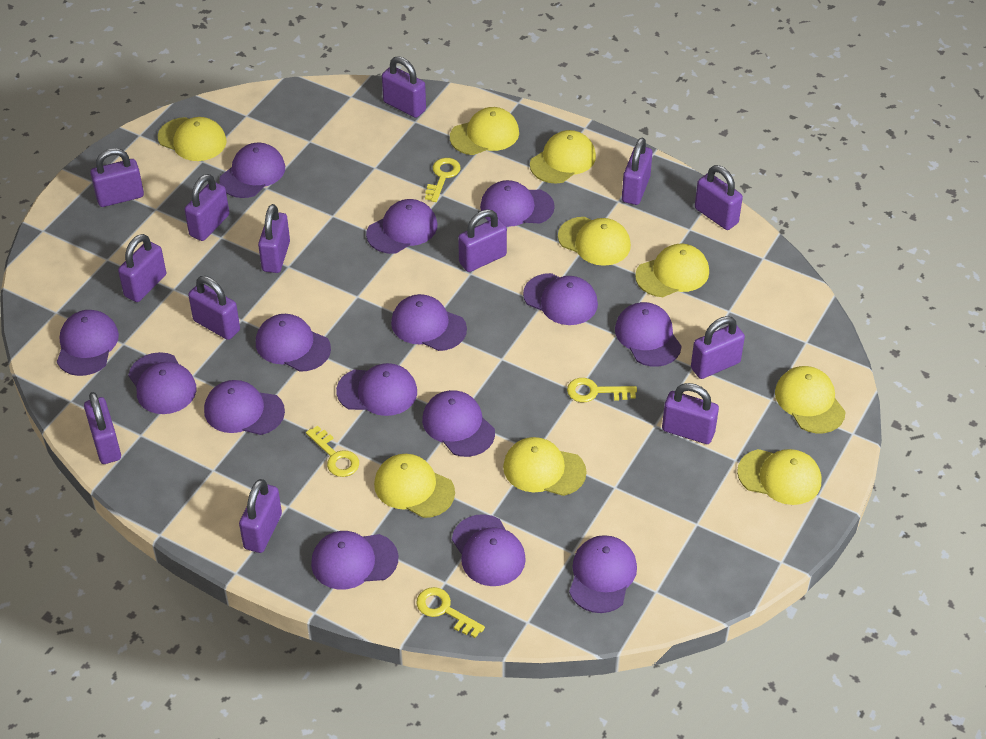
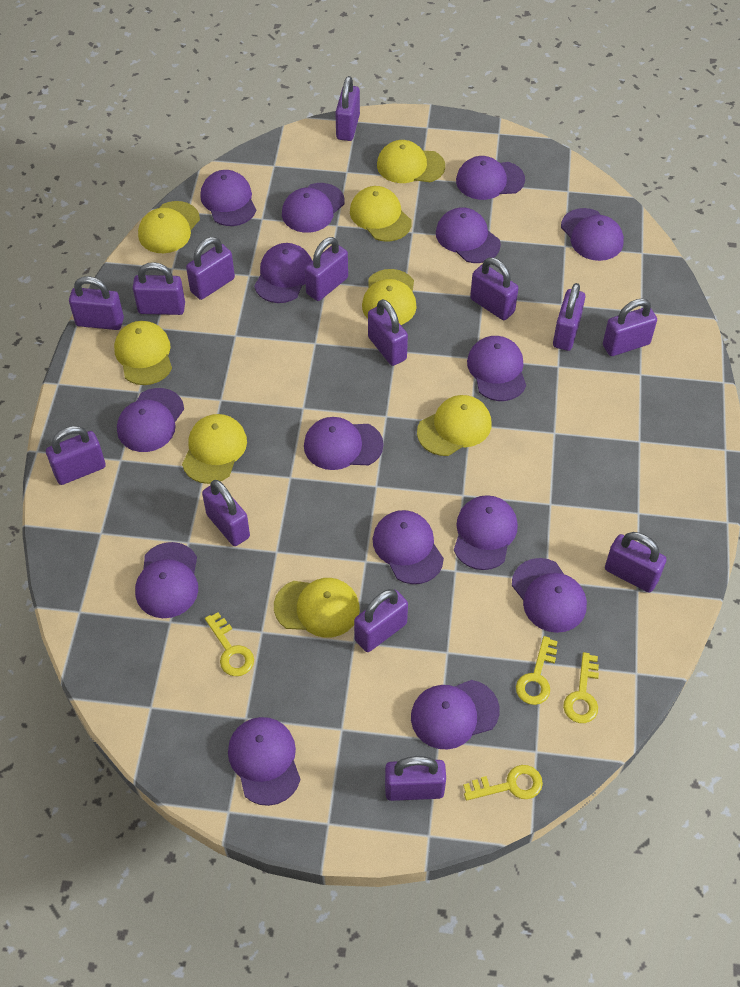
purple padlock: 13 -> 14
yellow cap: 9 -> 8

